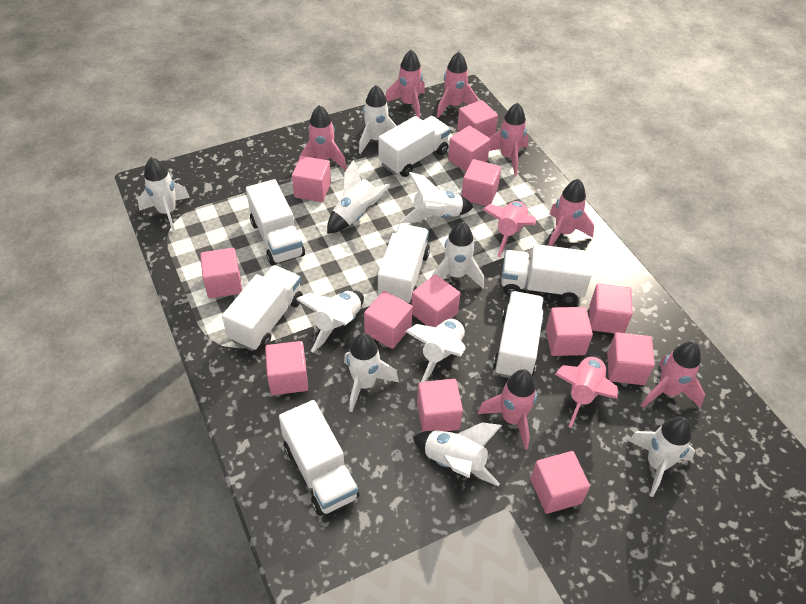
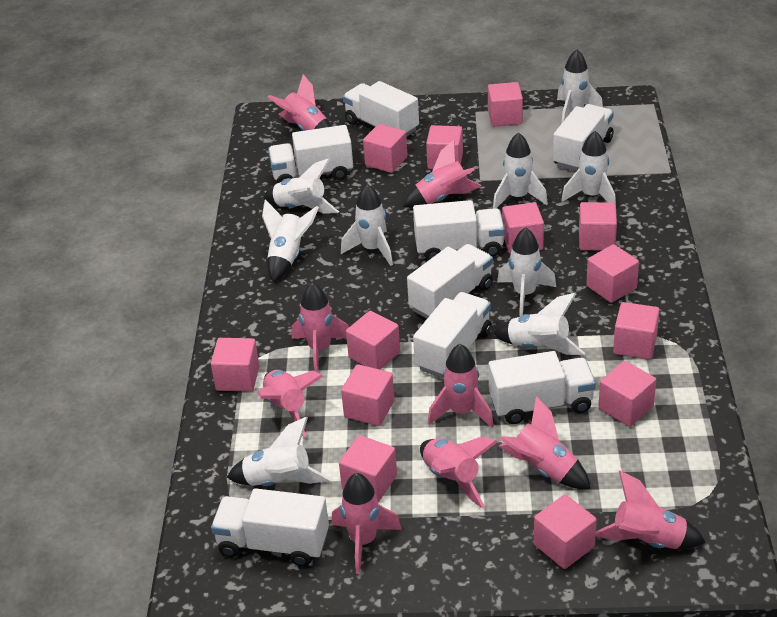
white rocket: 10 -> 9
white truck: 7 -> 8

